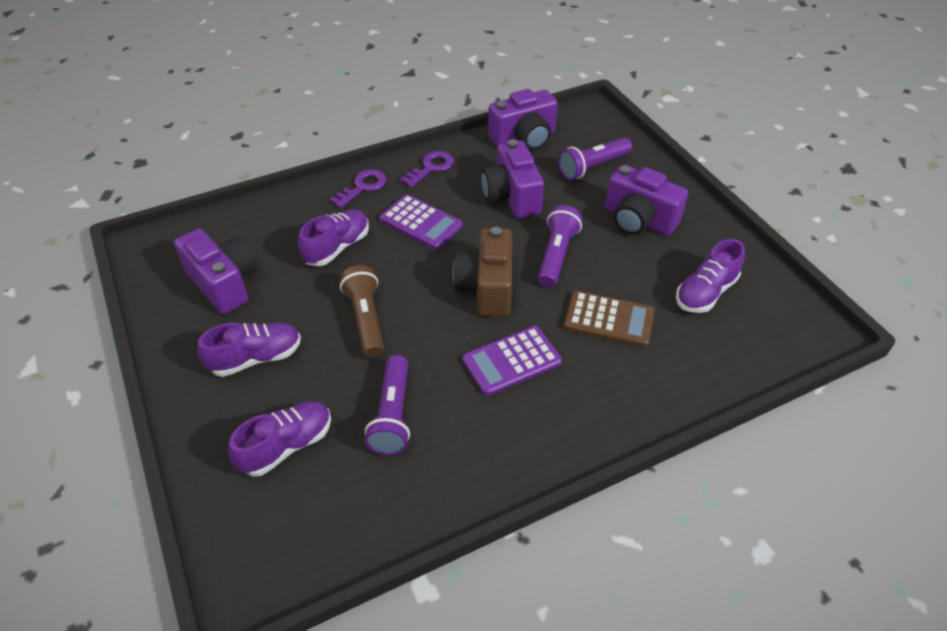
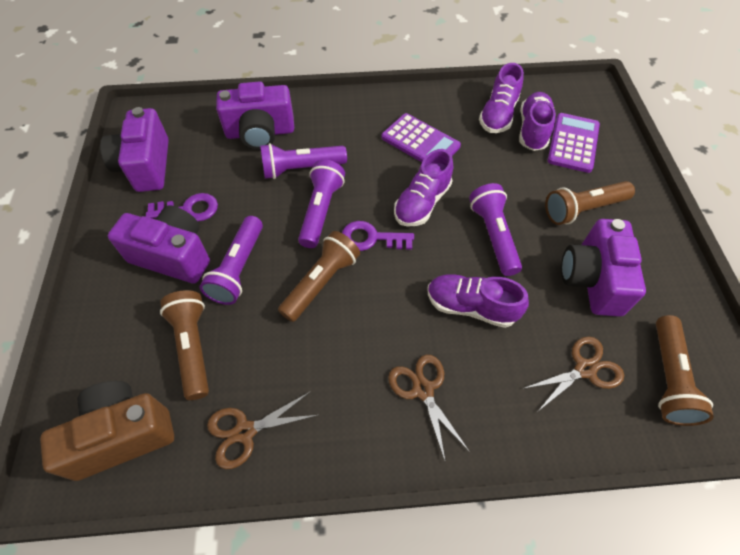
brown calculator: 1 -> 0
brown flashlight: 1 -> 4
brown scissors: 0 -> 3
purple flashlight: 3 -> 4

